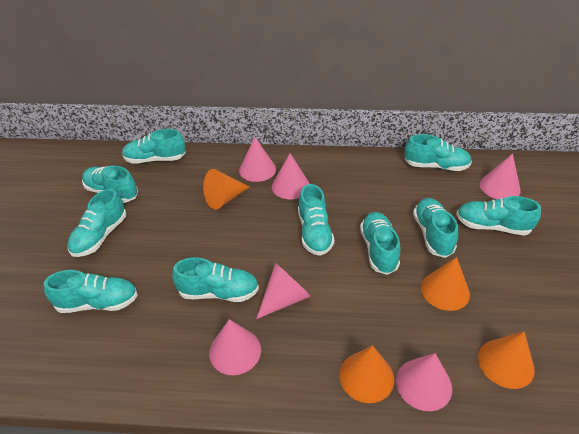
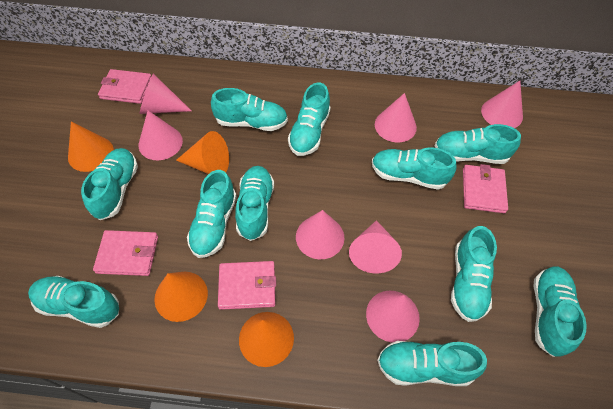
pink cone: 6 -> 7
pink wallet: 0 -> 4
turquoise shoe: 10 -> 11

